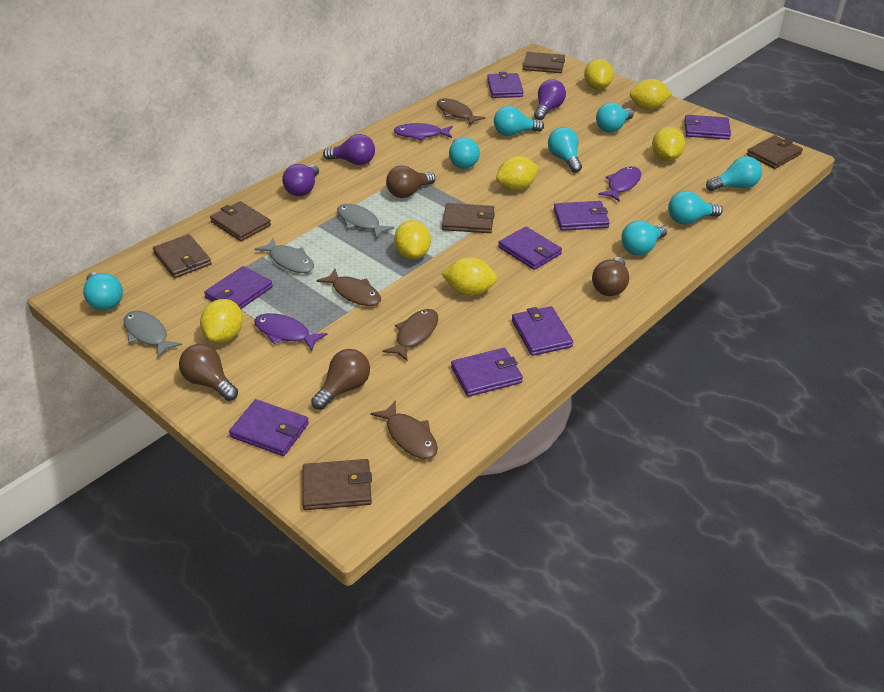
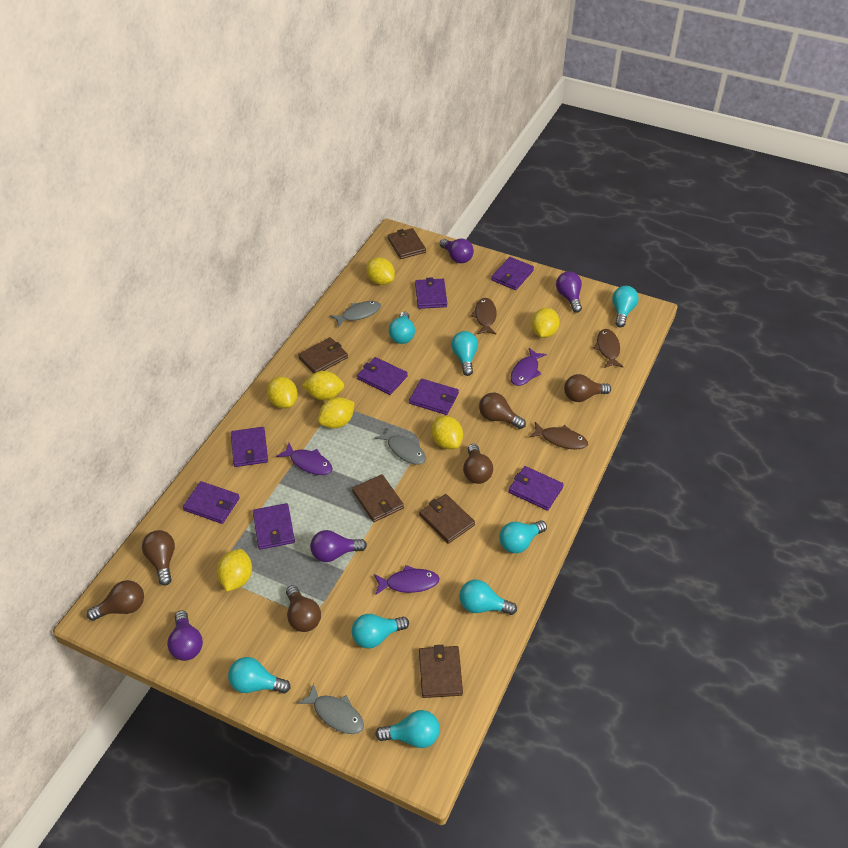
brown fish: 4 -> 3
brown light bulb: 4 -> 6
brown wallet: 6 -> 5
purple light bulb: 3 -> 4

